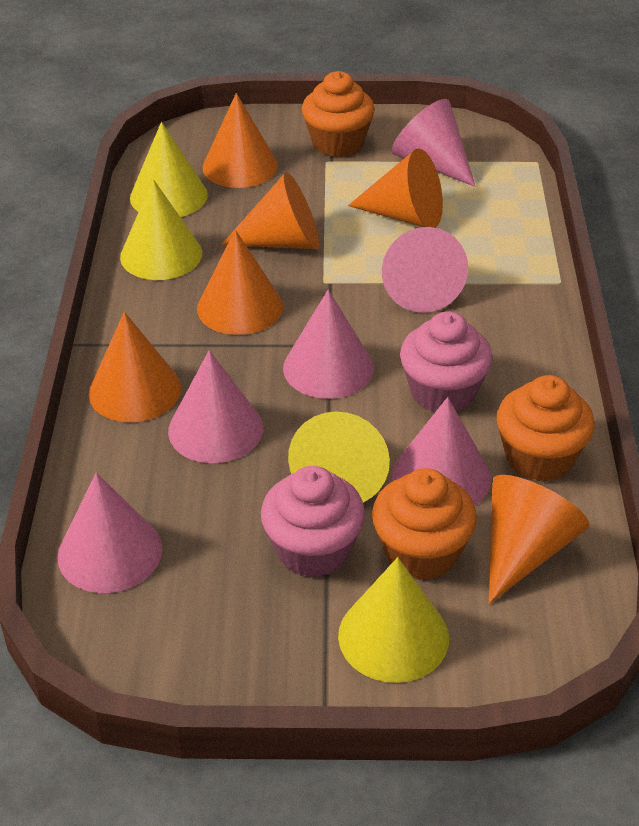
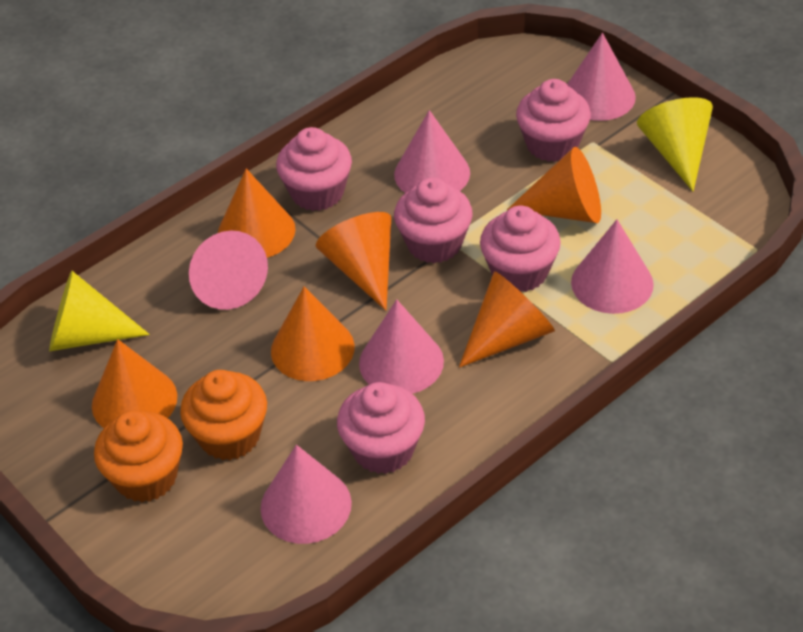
orange cupcake: 3 -> 2
pink cupcake: 2 -> 5
yellow cone: 4 -> 2

